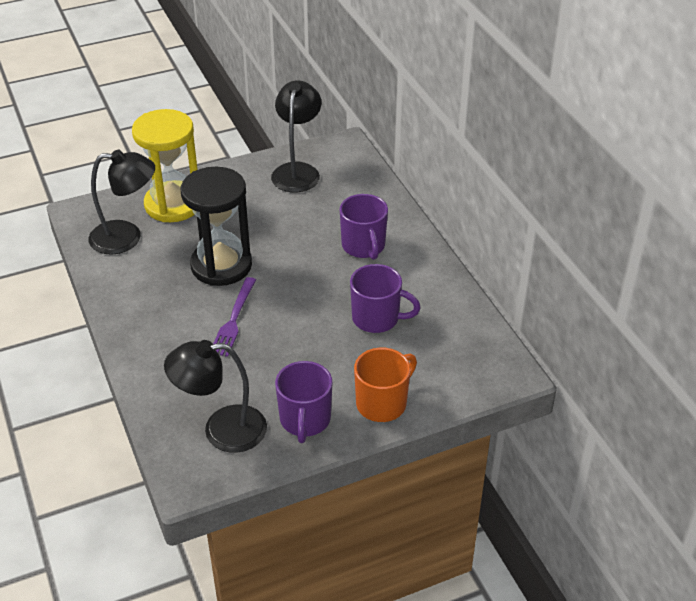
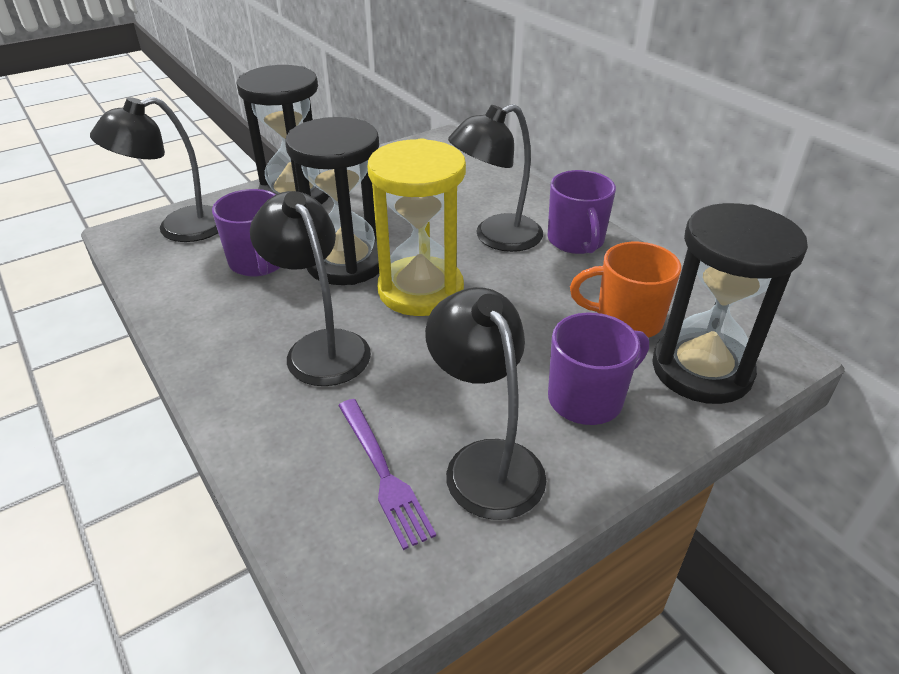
black hourglass: 1 -> 3
black lamp: 3 -> 4

